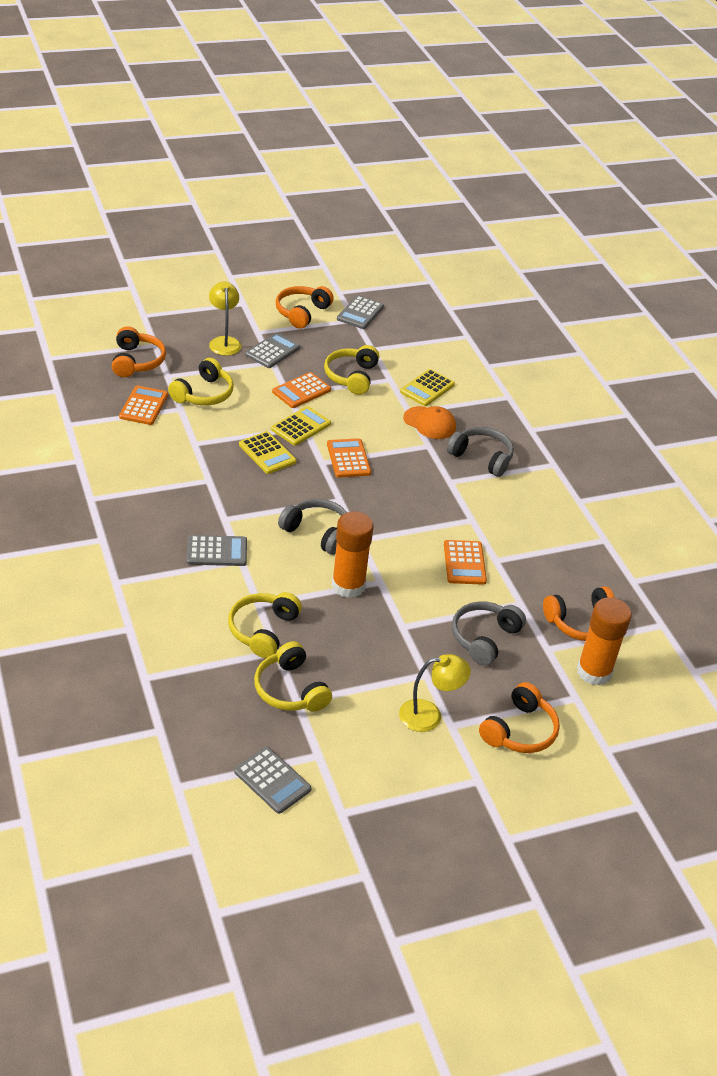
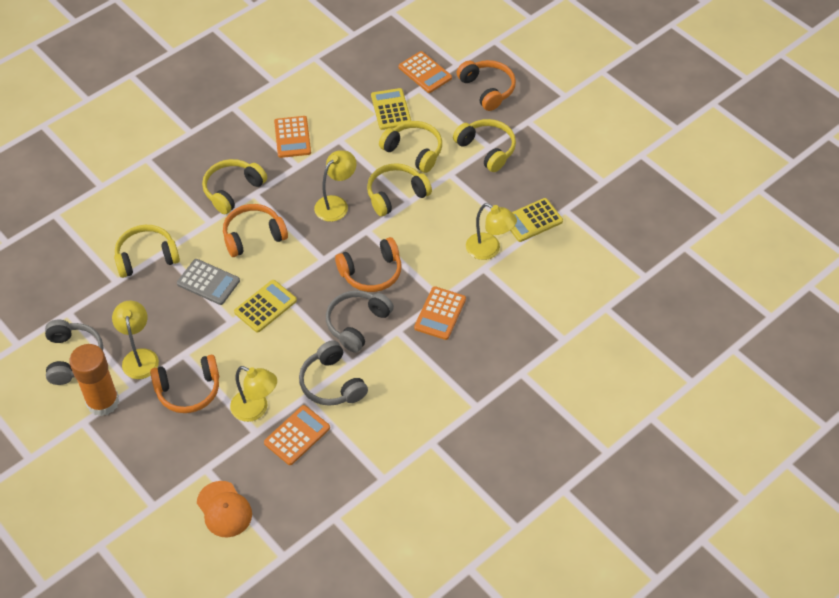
grey calculator: 4 -> 1
orange glue stick: 2 -> 1
yellow headphones: 4 -> 5
yellow lamp: 2 -> 4

